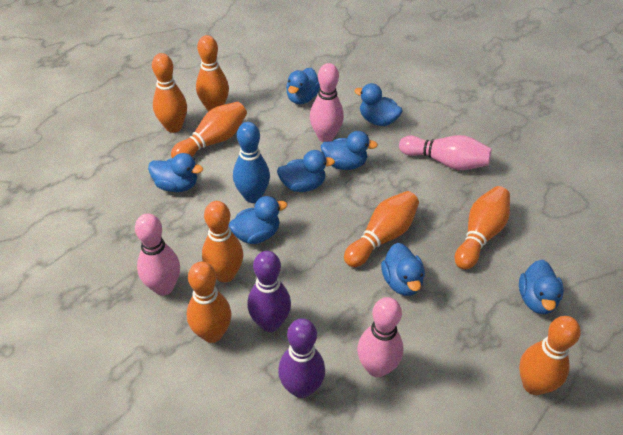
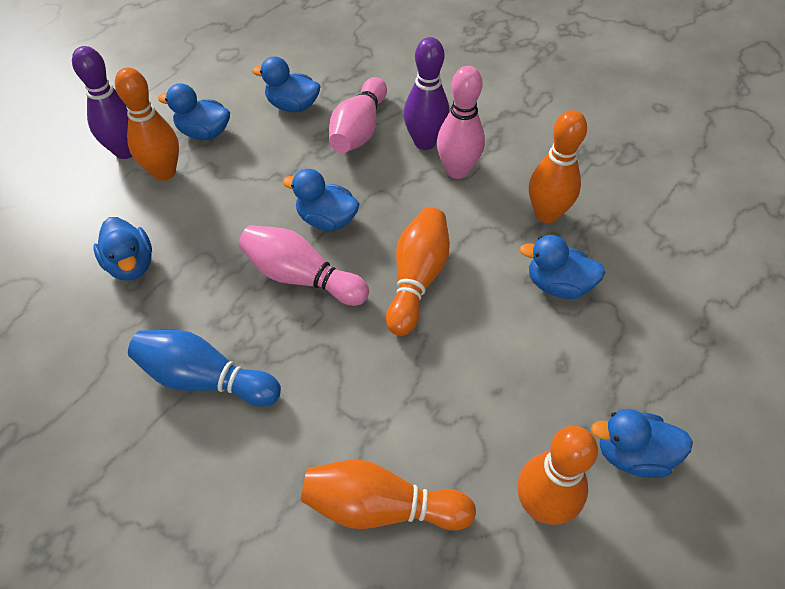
blue duck: 8 -> 6
orange bowling pin: 8 -> 5
pink bowling pin: 4 -> 3

